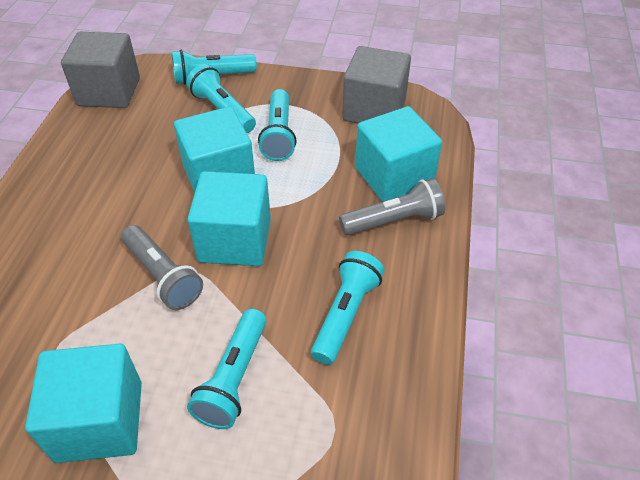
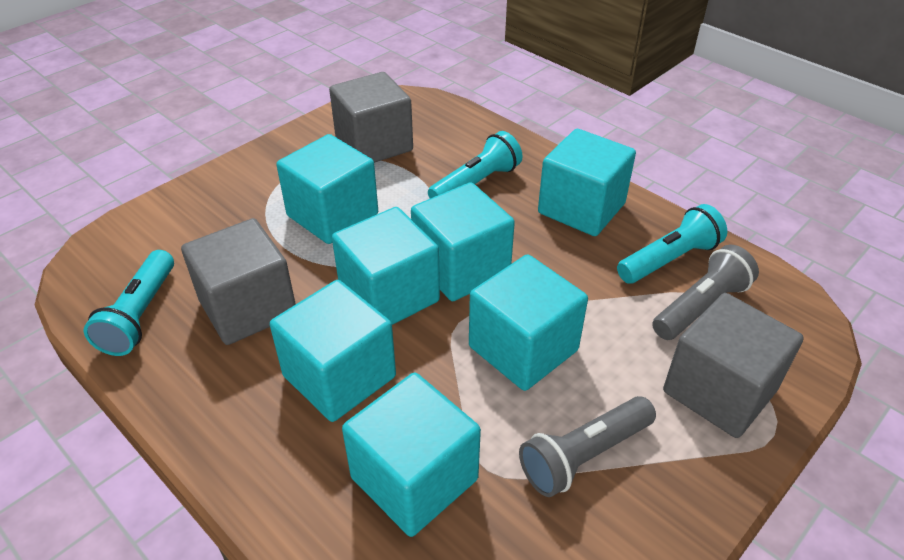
grey cube: 2 -> 3
turquoise cube: 4 -> 7
turquoise flashlight: 5 -> 3

